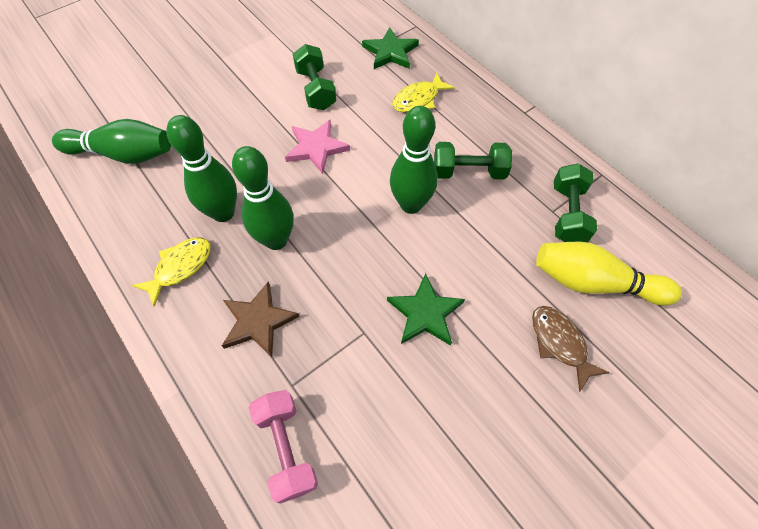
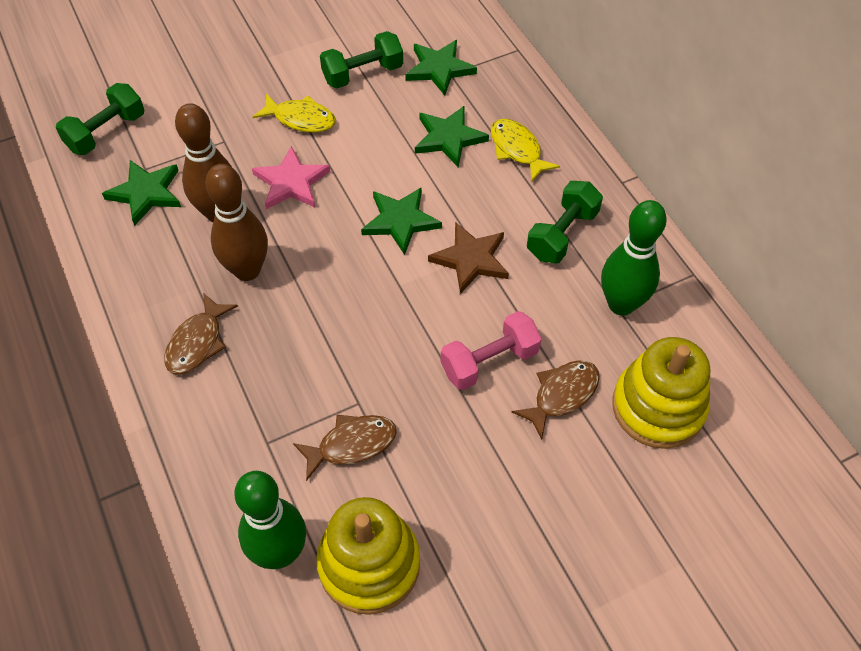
brown bowling pin: 0 -> 2
brown fish: 1 -> 3
green bowling pin: 4 -> 2
green star: 2 -> 4
yellow bowling pin: 1 -> 0
yellow stacking toy: 0 -> 2

